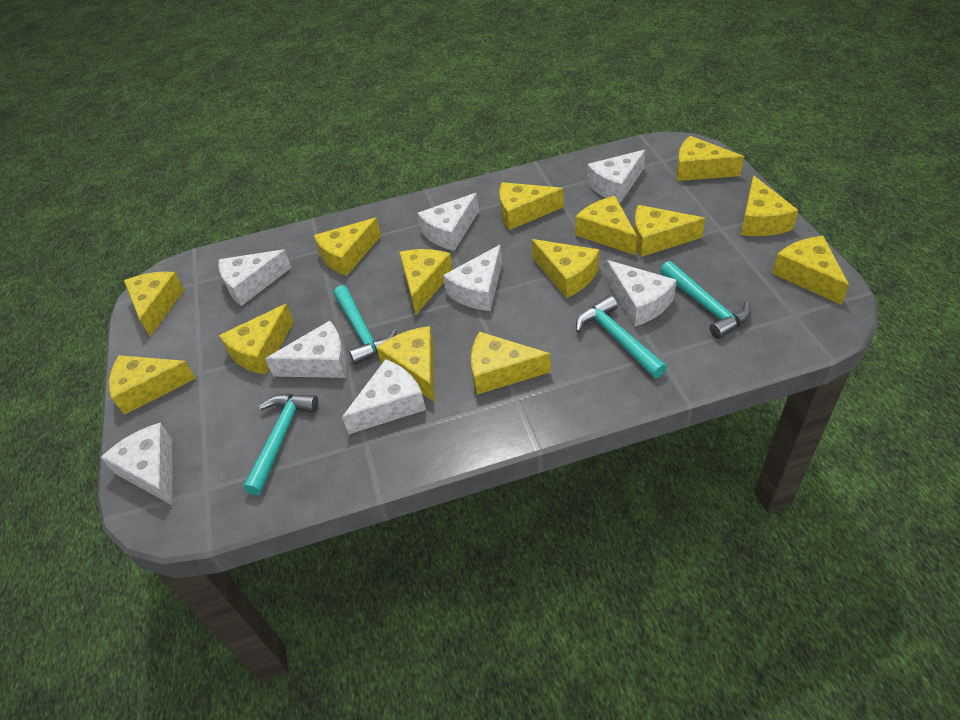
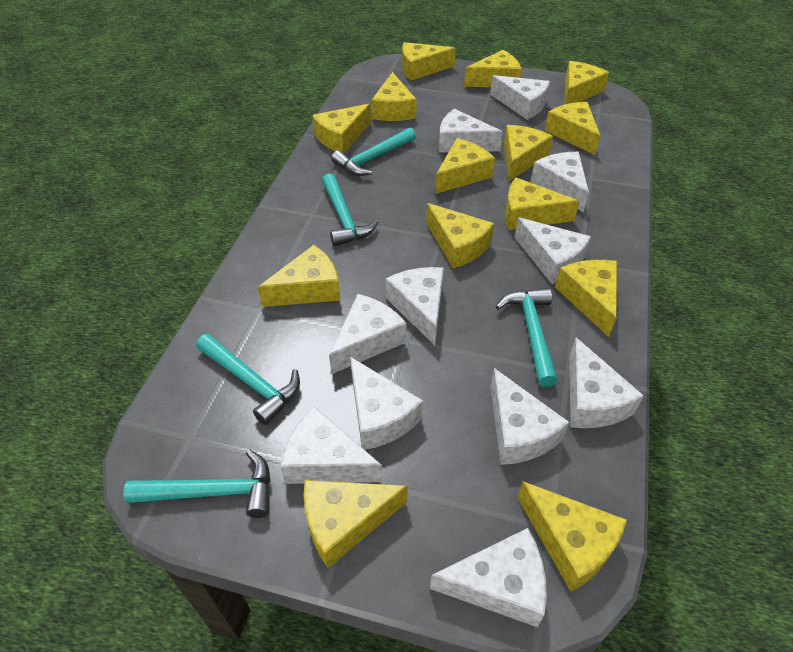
turquoise hammer: 4 -> 5
white cheese: 8 -> 11

